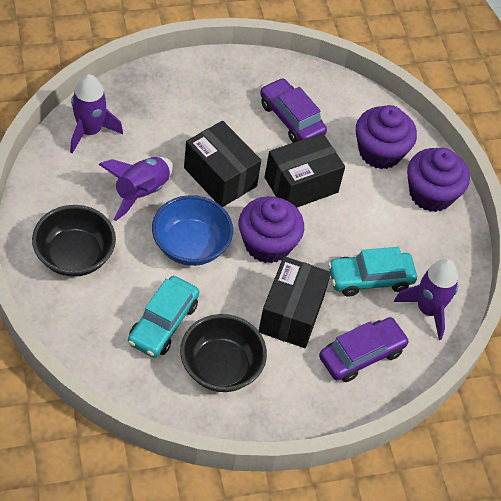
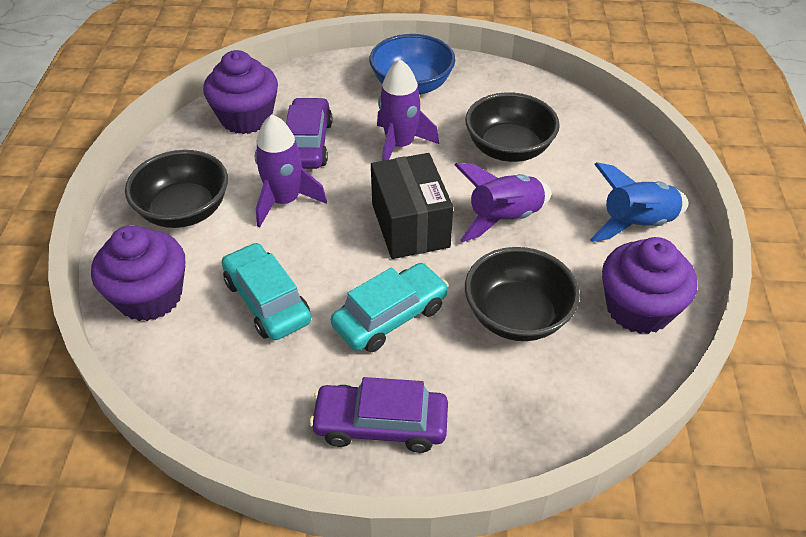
black bowl: 2 -> 3
black box: 3 -> 1
blue rocket: 0 -> 1

